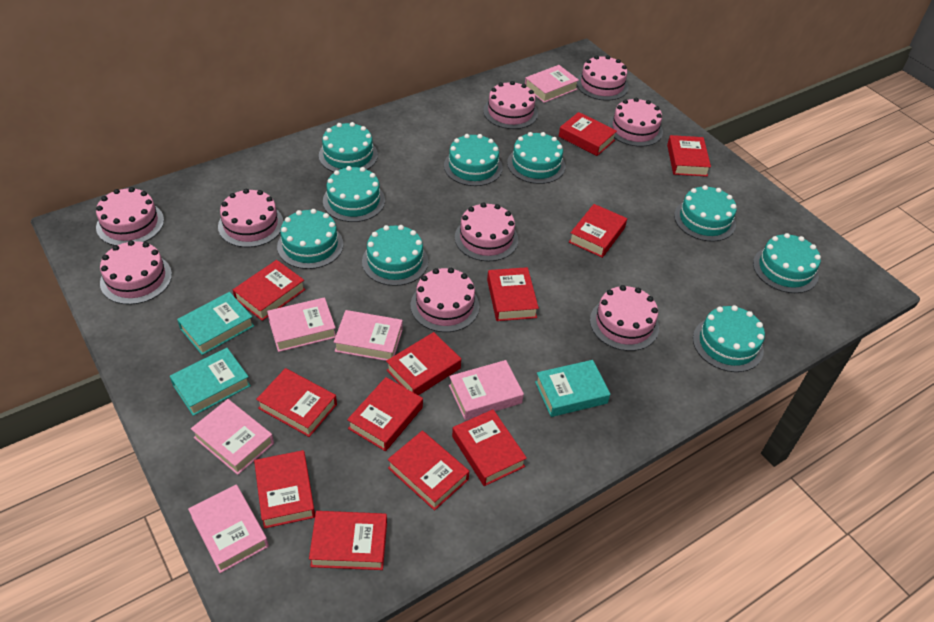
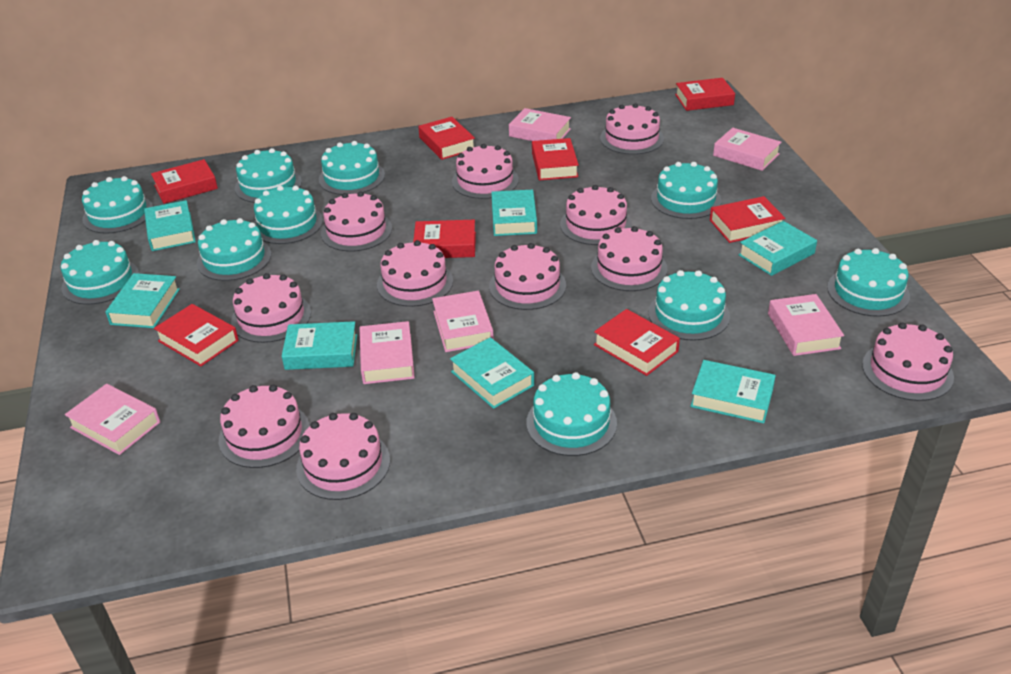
pink cake: 9 -> 11
red book: 12 -> 8
turquoise book: 3 -> 7
turquoise cake: 9 -> 10

